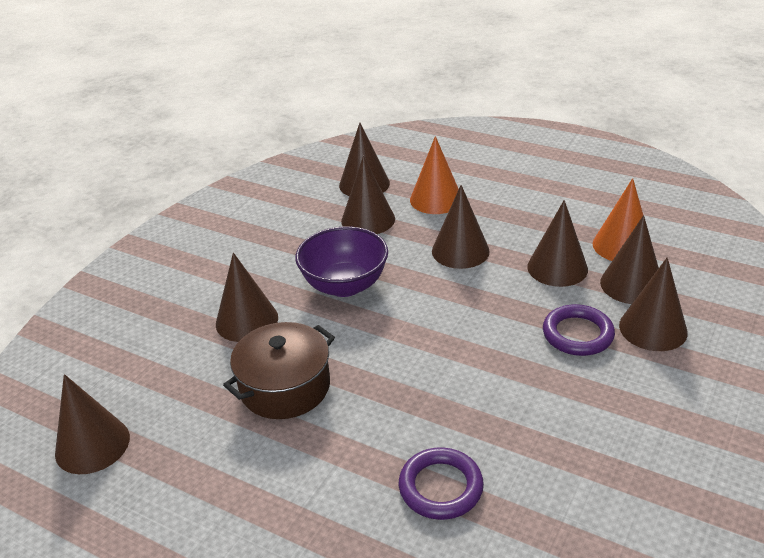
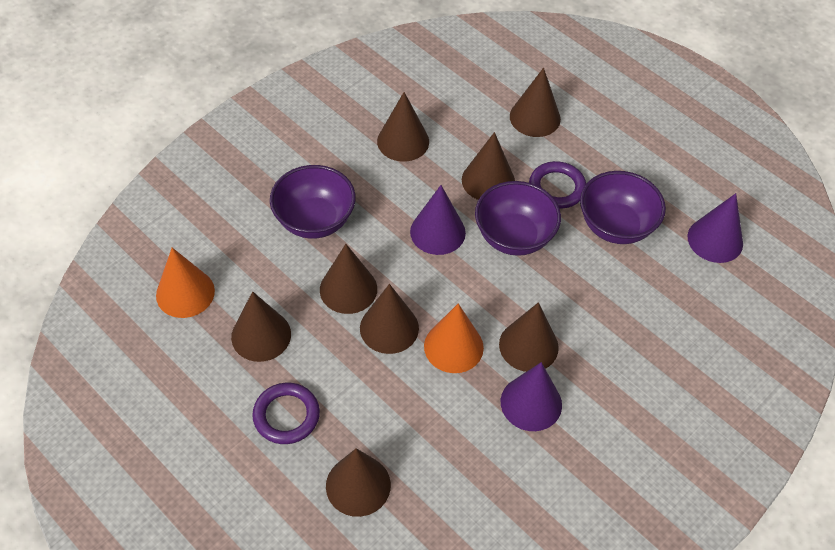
brown pot: 1 -> 0
purple bowl: 1 -> 3
purple cone: 0 -> 3

